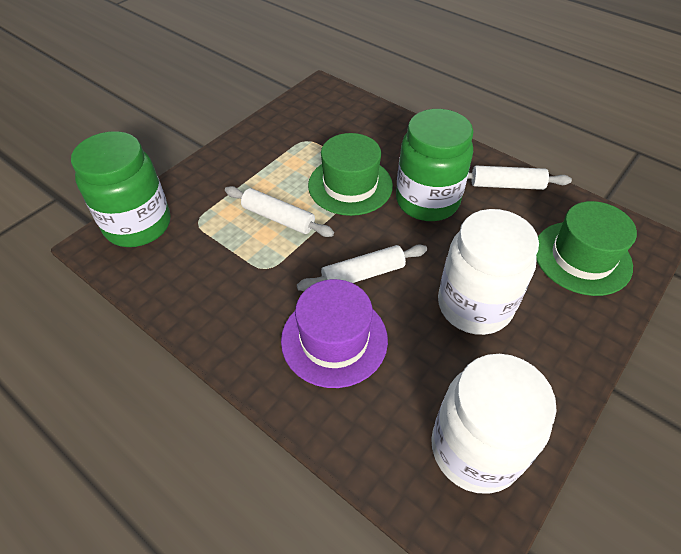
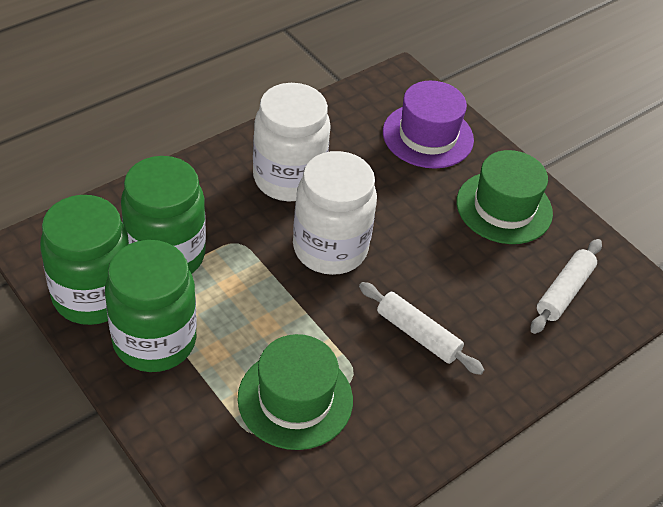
green jar: 2 -> 3
white rolling pin: 3 -> 2

